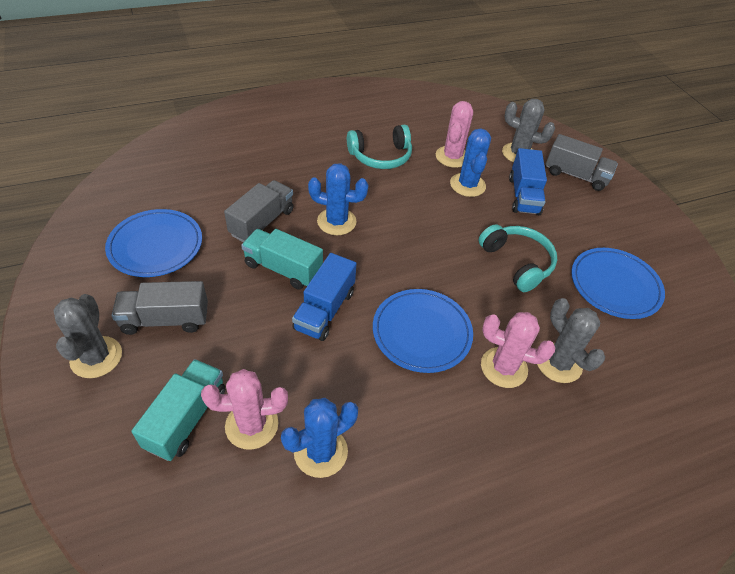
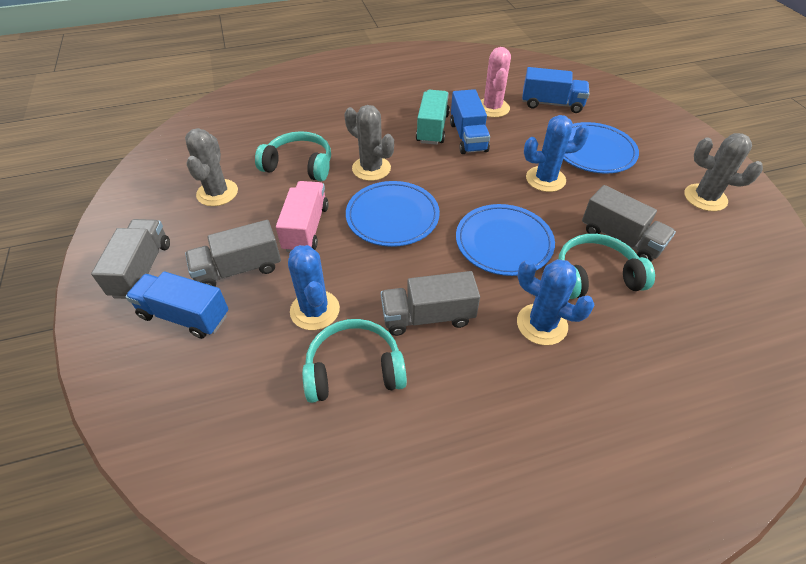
blue truck: 2 -> 3
grey truck: 3 -> 4
pink cactus: 3 -> 1
pink truck: 0 -> 1
turquoise headphones: 2 -> 3
turquoise truck: 2 -> 1

